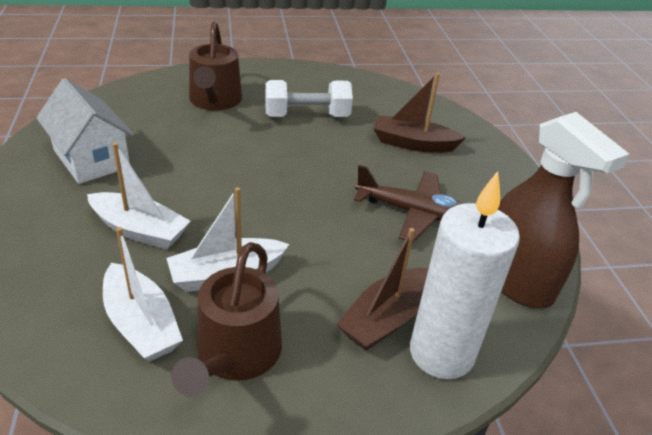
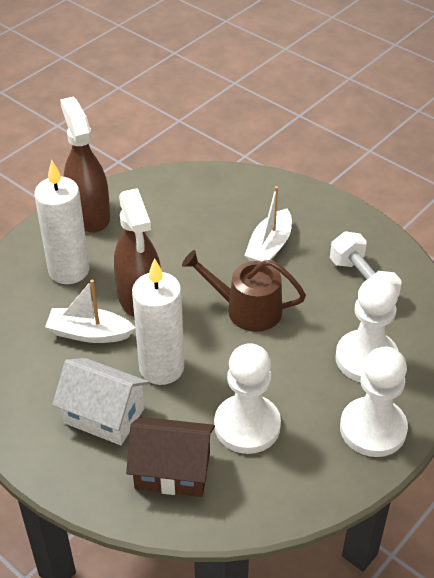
brown boat: 2 -> 0
brown house: 0 -> 1
brown plane: 1 -> 0
brown spray bottle: 1 -> 2
brown watering can: 2 -> 1
white boat: 3 -> 2
white candle: 1 -> 2
white pawn: 0 -> 3

